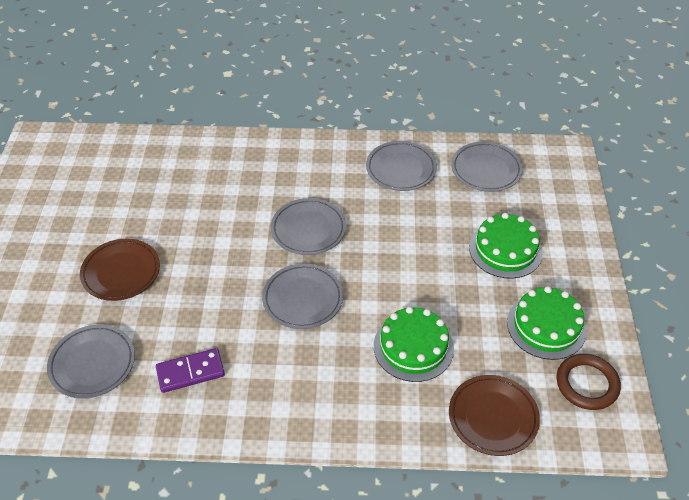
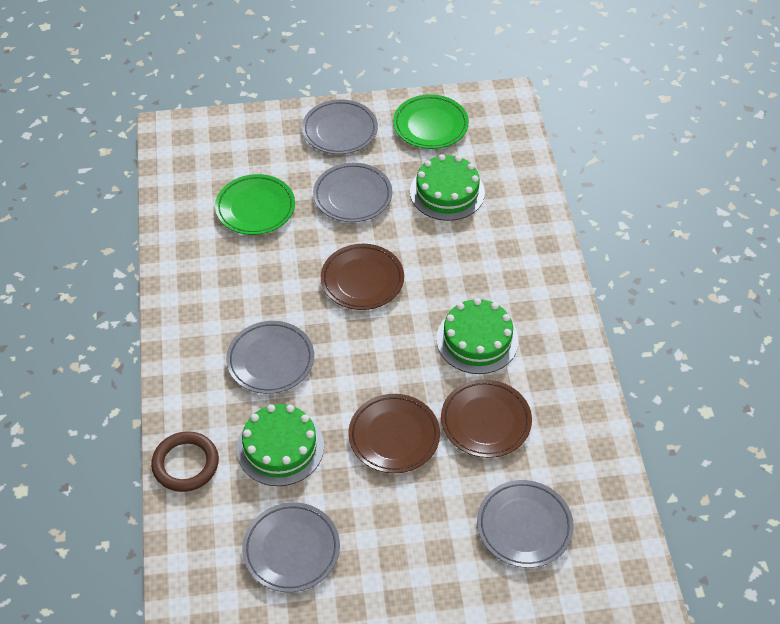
brown plate: 2 -> 3
green plate: 0 -> 2
purple domino: 1 -> 0

